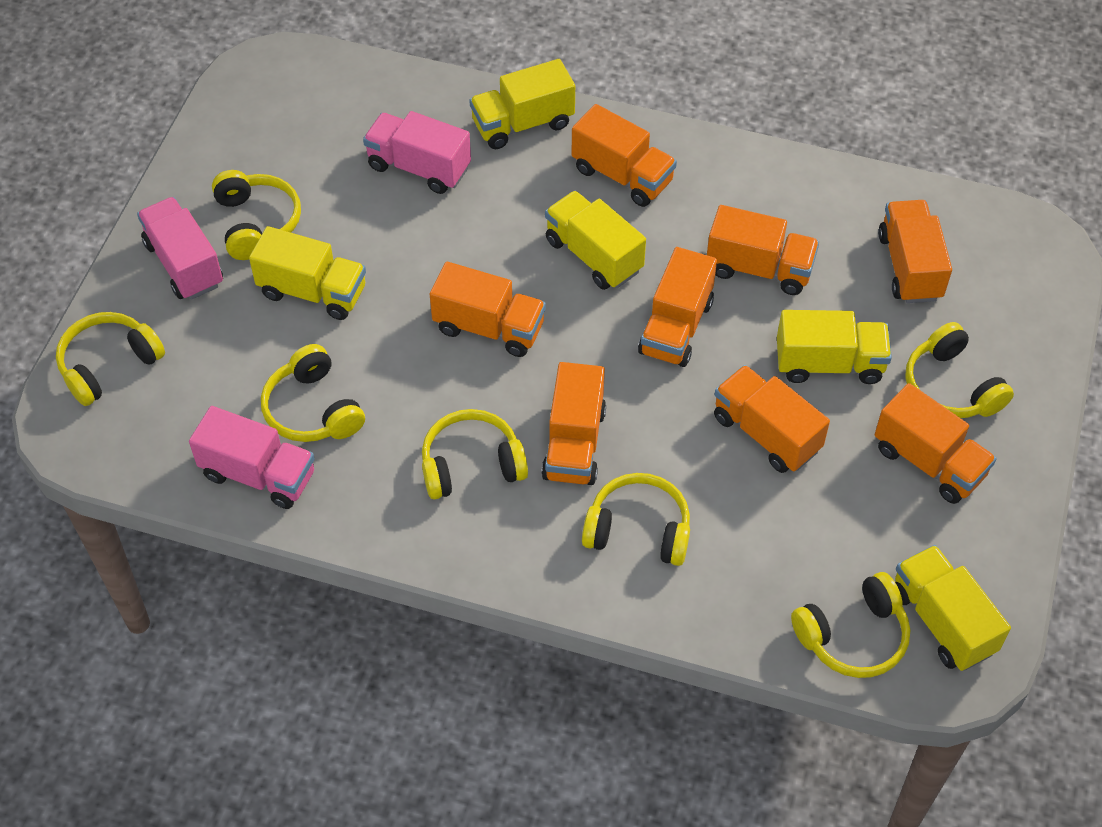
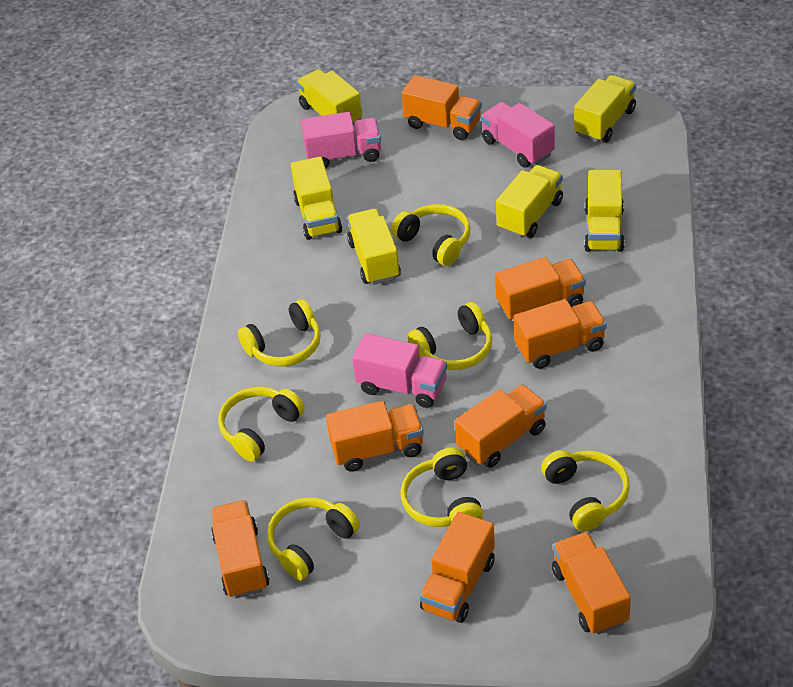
yellow truck: 5 -> 6

